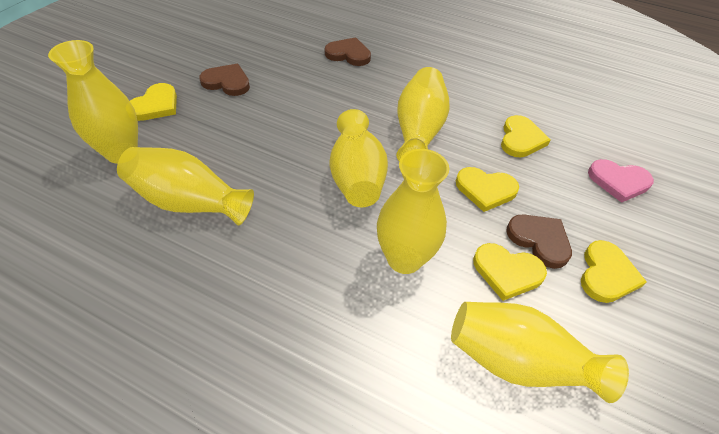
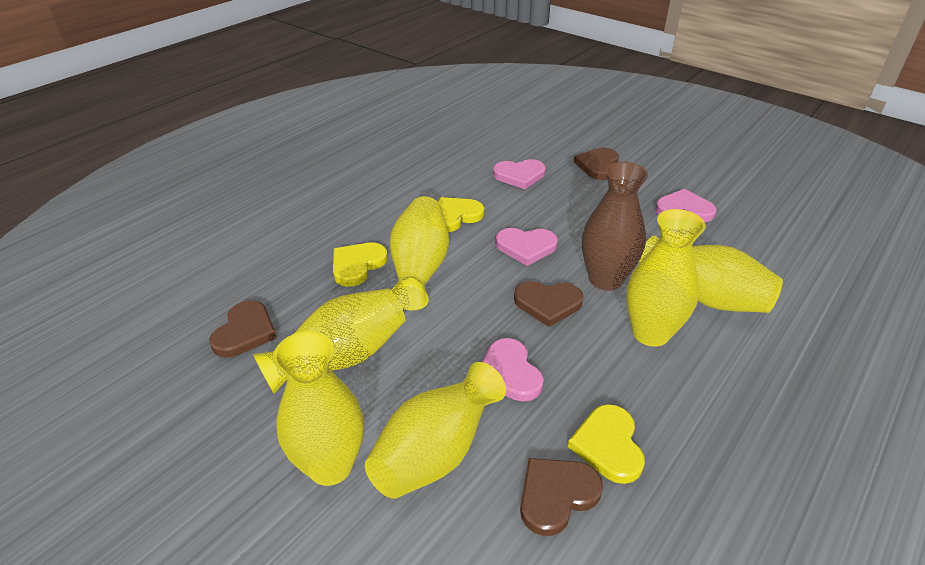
brown heart: 3 -> 4
brown vase: 0 -> 1
pink heart: 1 -> 4
yellow heart: 5 -> 3

